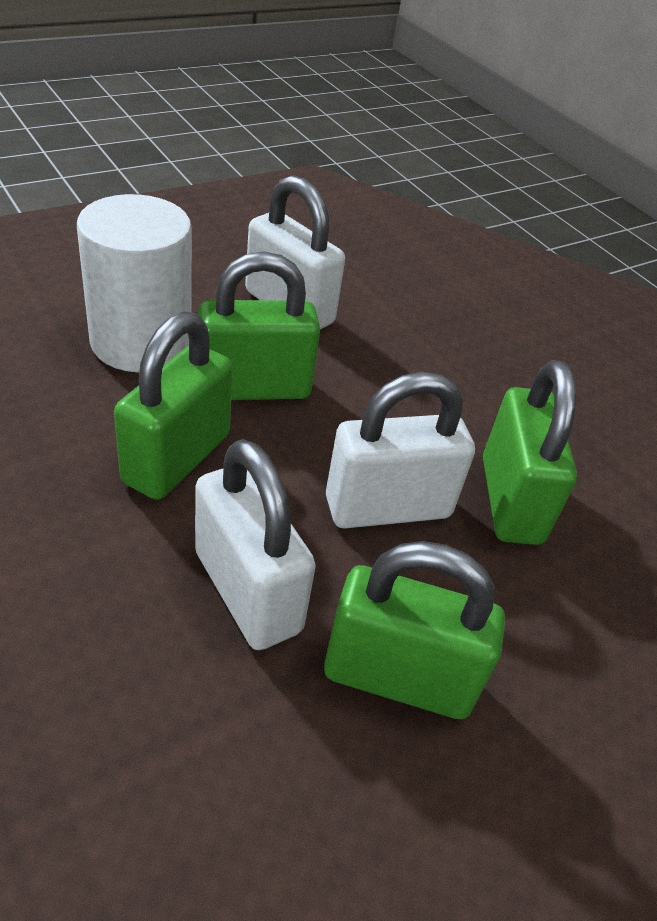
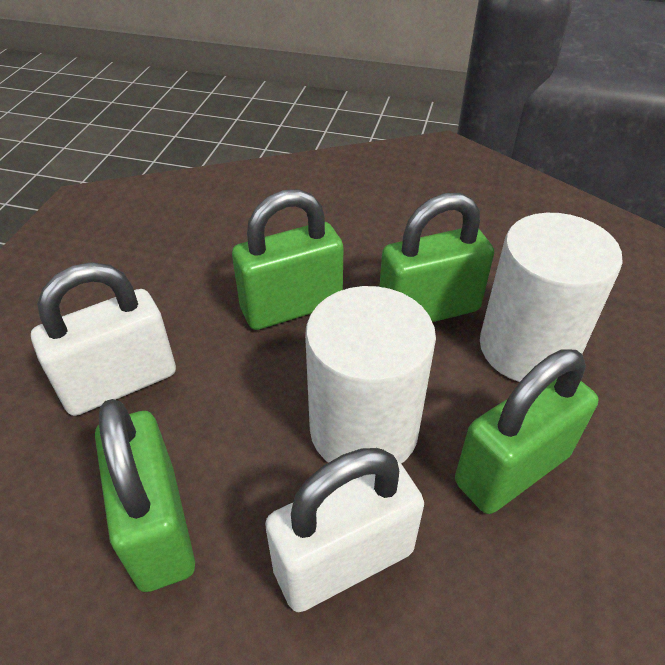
white cylinder: 1 -> 2
white padlock: 3 -> 2

